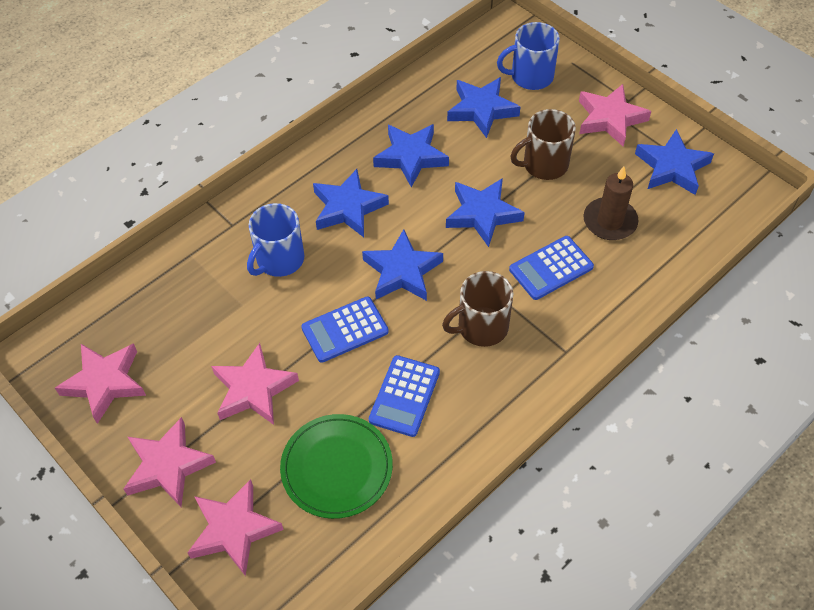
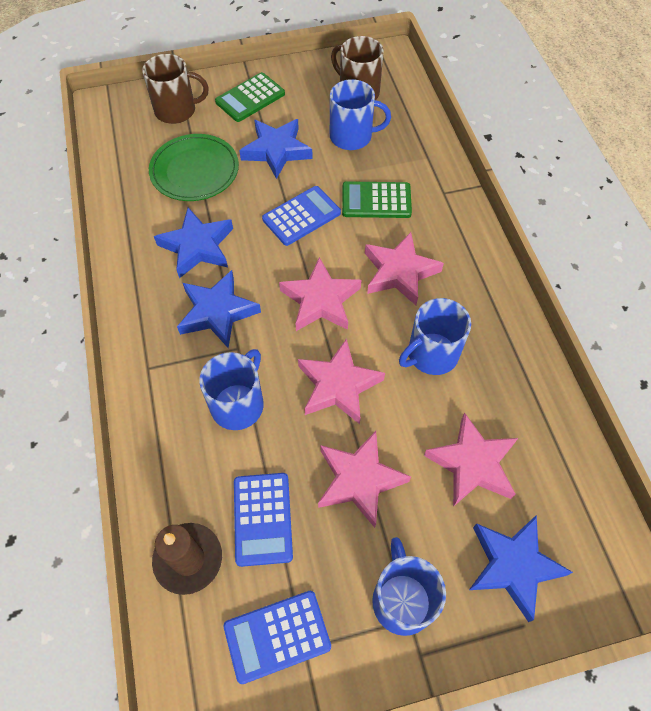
blue mug: 2 -> 4
blue star: 6 -> 4
green calculator: 0 -> 2

